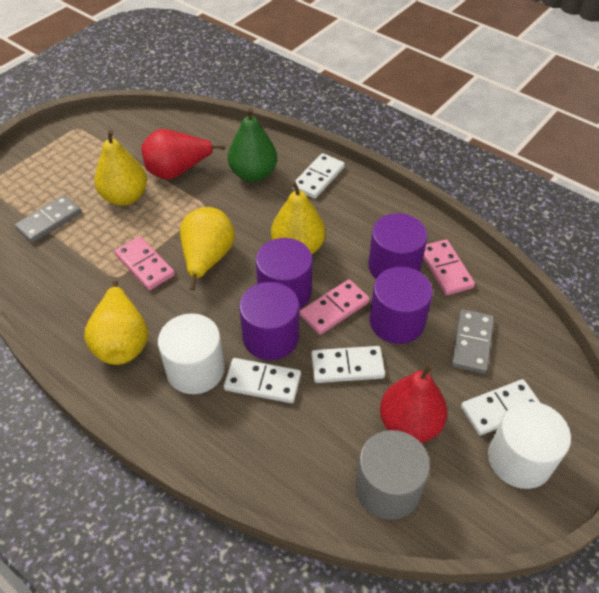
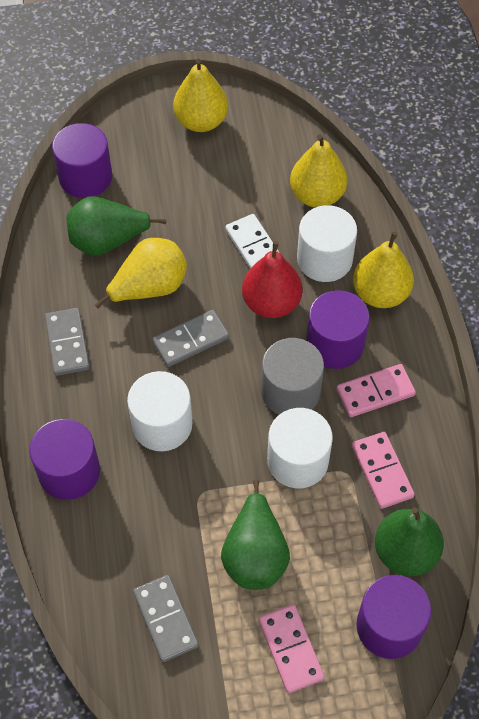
green pear: 1 -> 3
grey domino: 2 -> 3
red pear: 2 -> 1
white cylinder: 2 -> 3
white domino: 4 -> 1

